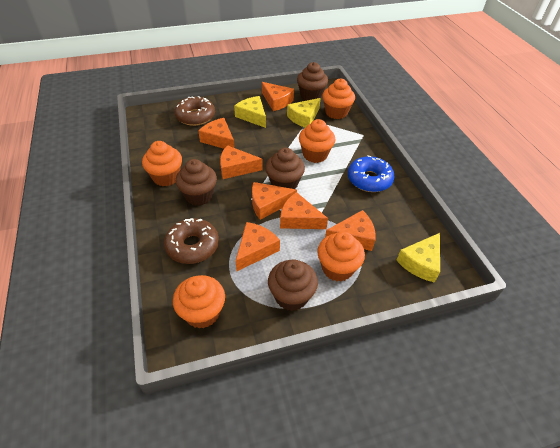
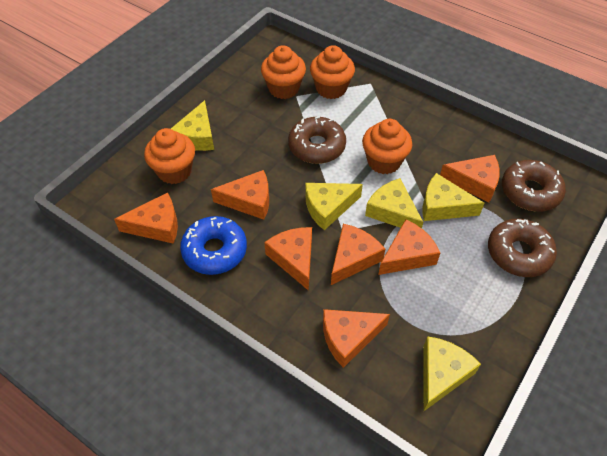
brown cupcake: 4 -> 0
brown donut: 2 -> 3
orange cupcake: 5 -> 4
yellow cheese: 3 -> 5

